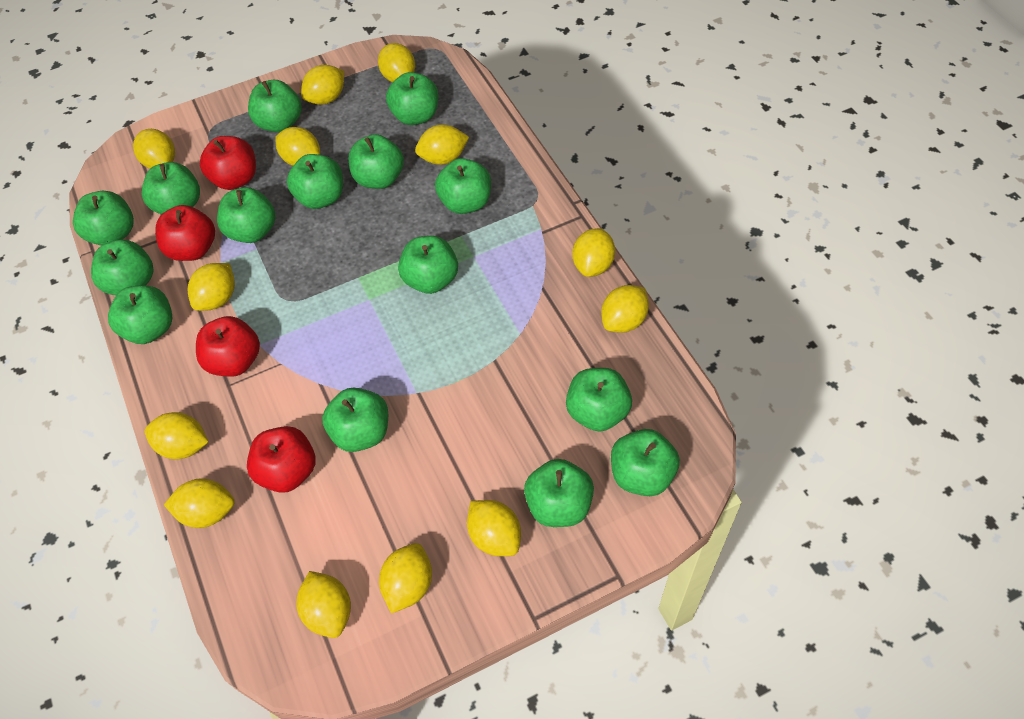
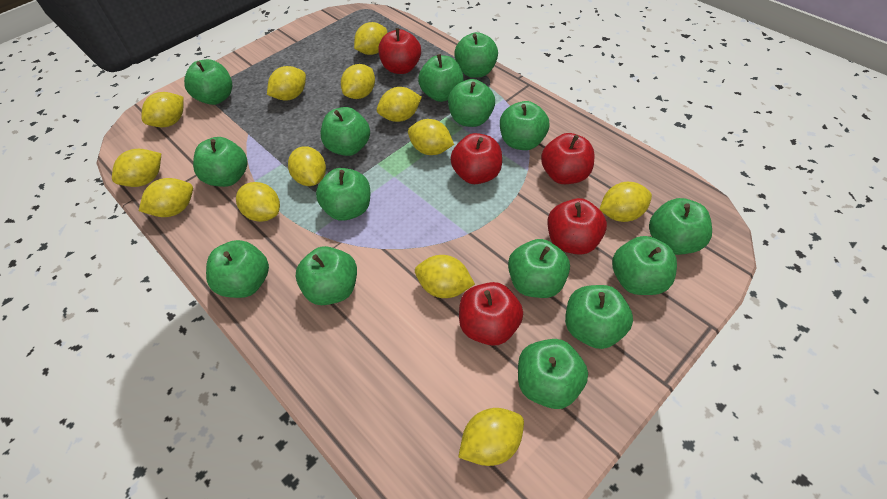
red apple: 4 -> 5

